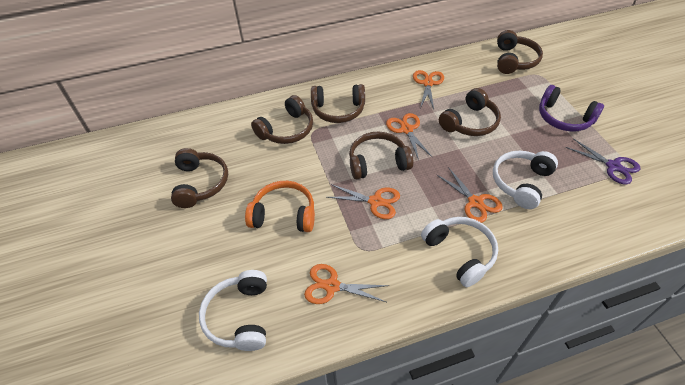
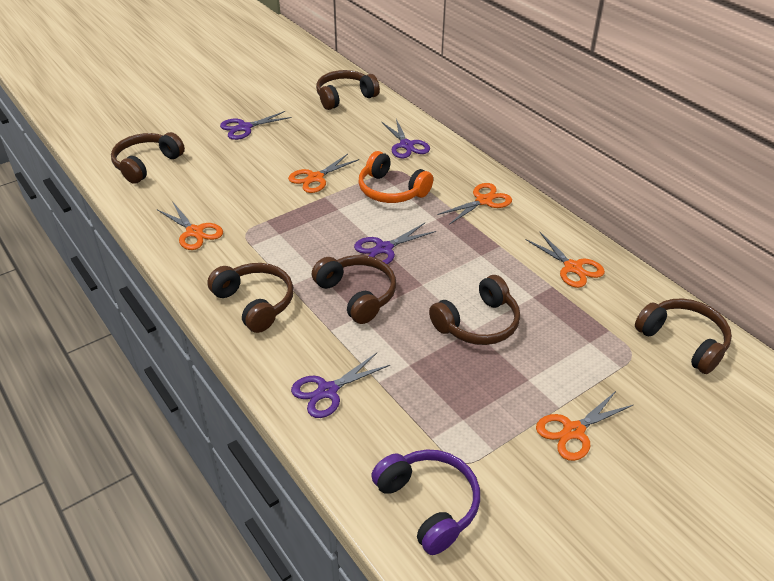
purple scissors: 1 -> 4
white headphones: 3 -> 0

